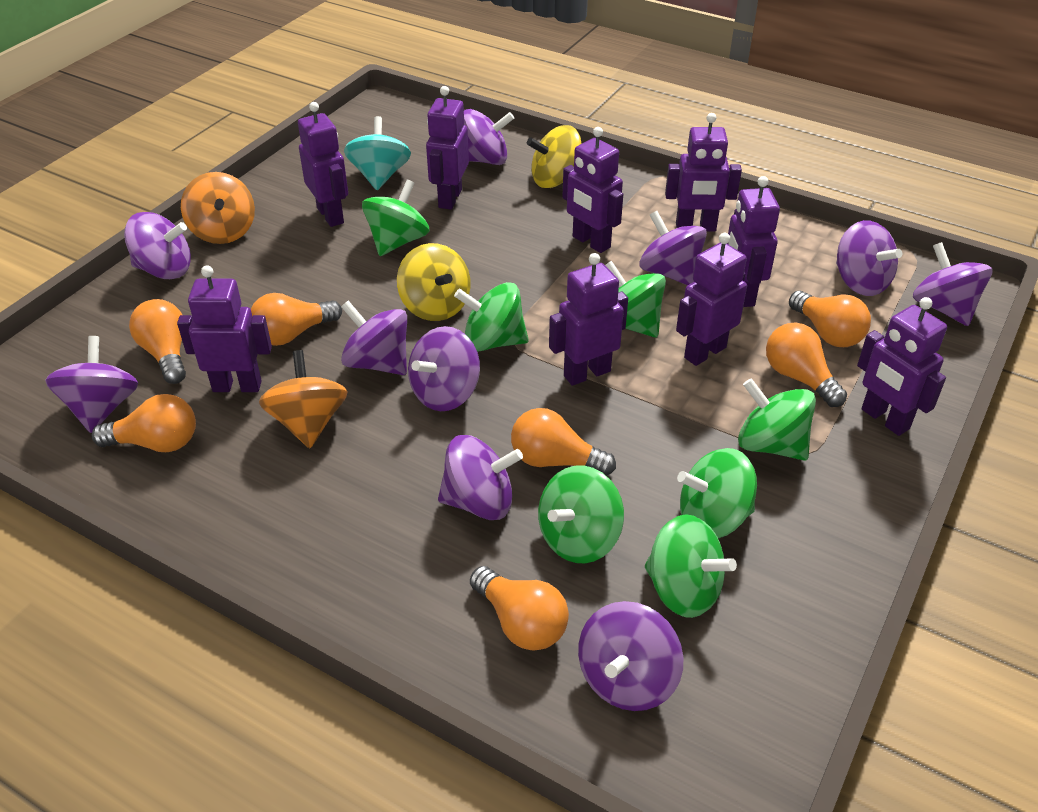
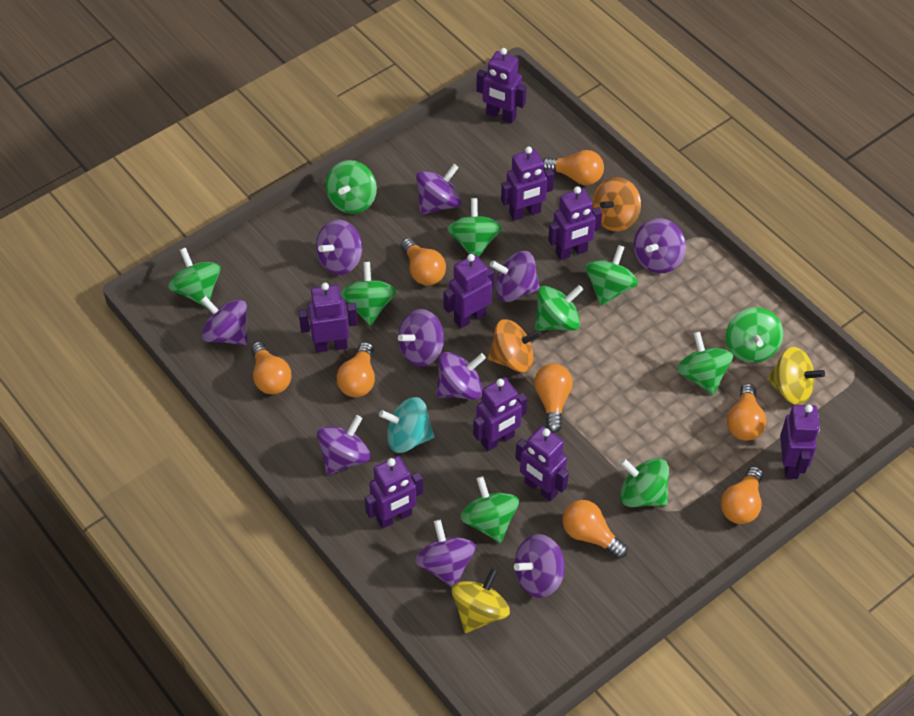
green spinning top: 7 -> 10
orange light bulb: 7 -> 8

